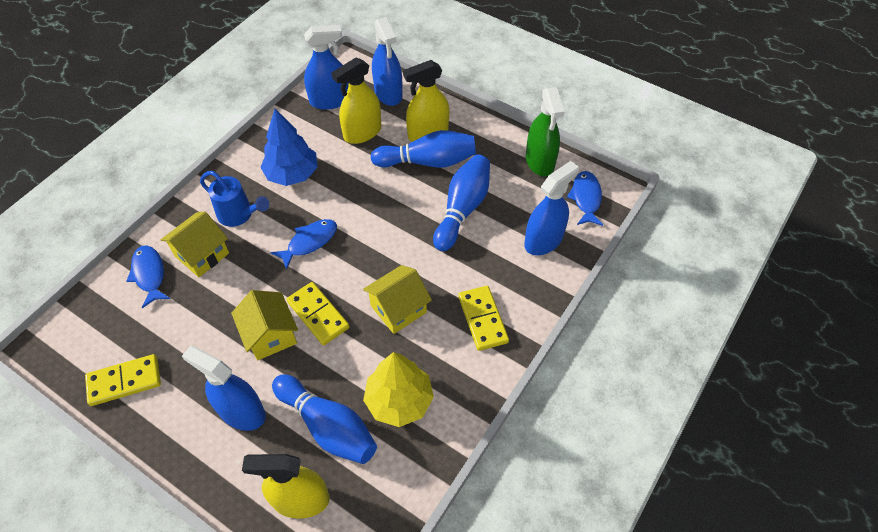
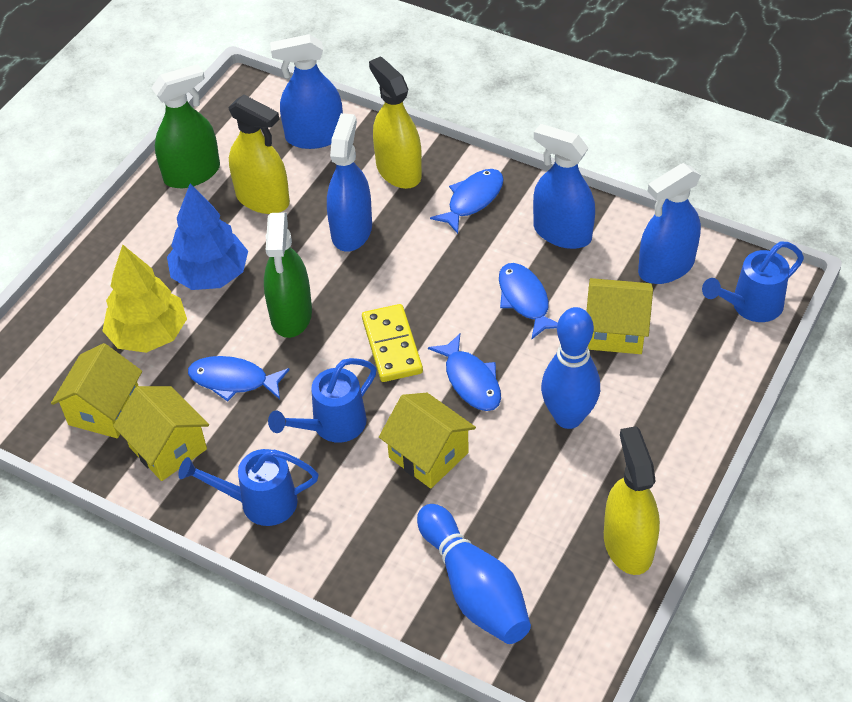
blue bowling pin: 3 -> 2
blue fish: 3 -> 4
blue watering can: 1 -> 3
green spray bottle: 1 -> 2
yellow domino: 3 -> 1
yellow house: 3 -> 4

